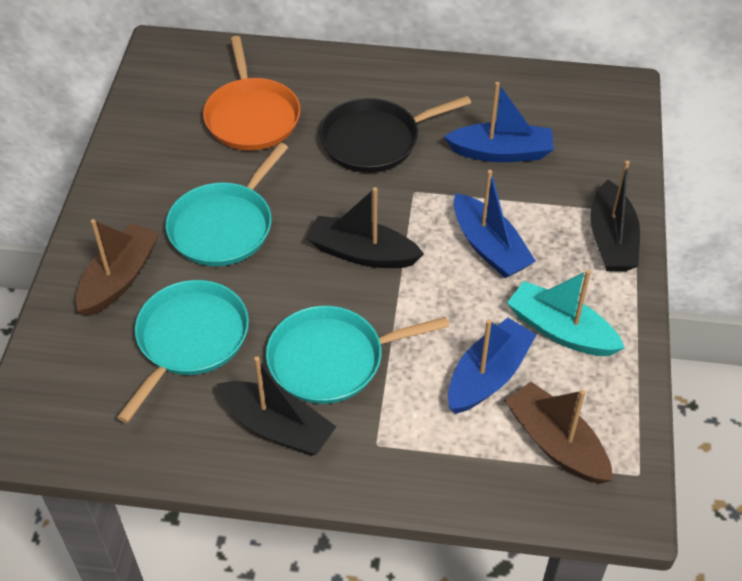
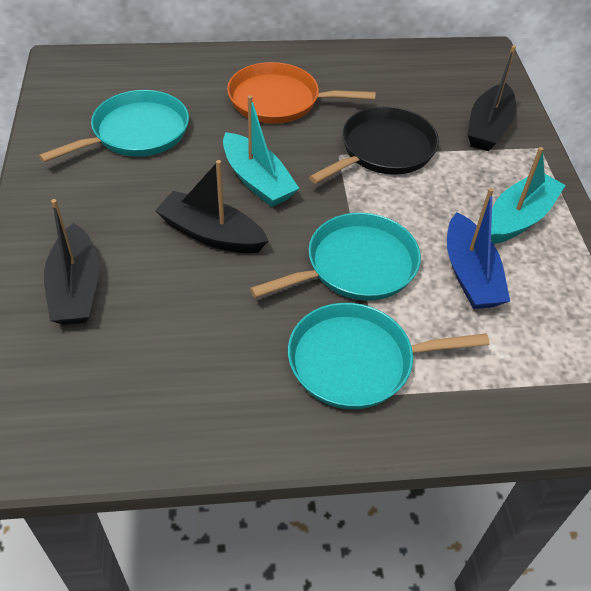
blue boat: 3 -> 1
brown boat: 2 -> 0
turquoise boat: 1 -> 2

